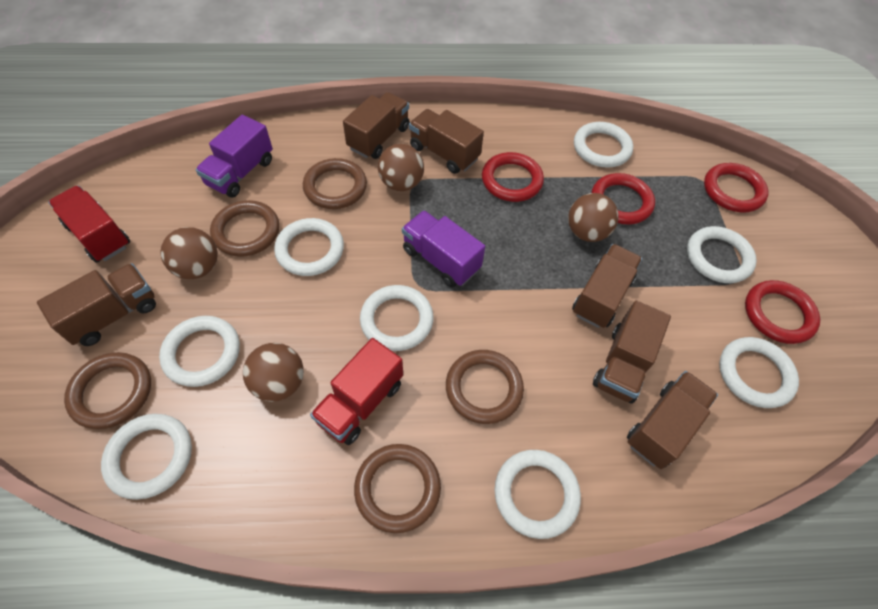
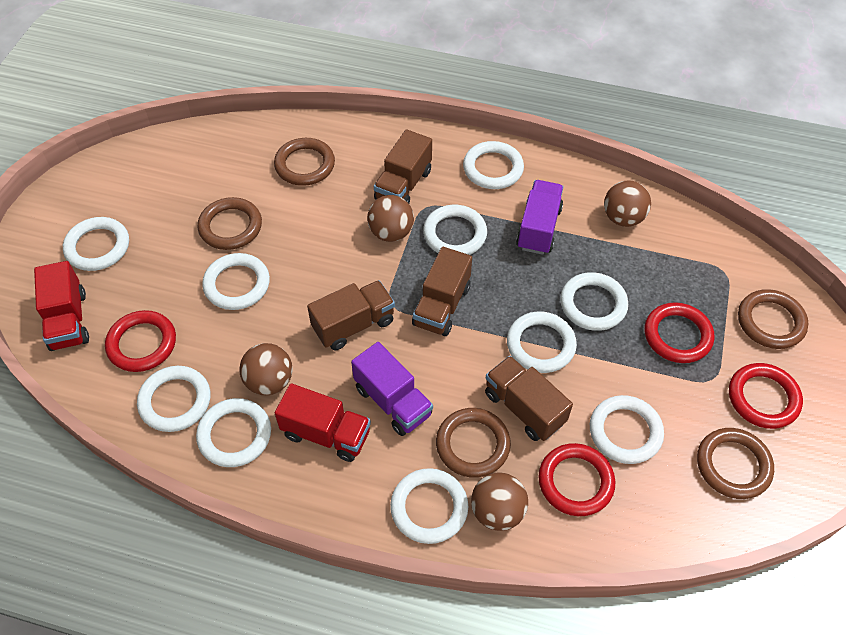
brown truck: 6 -> 4
white ring: 8 -> 10

